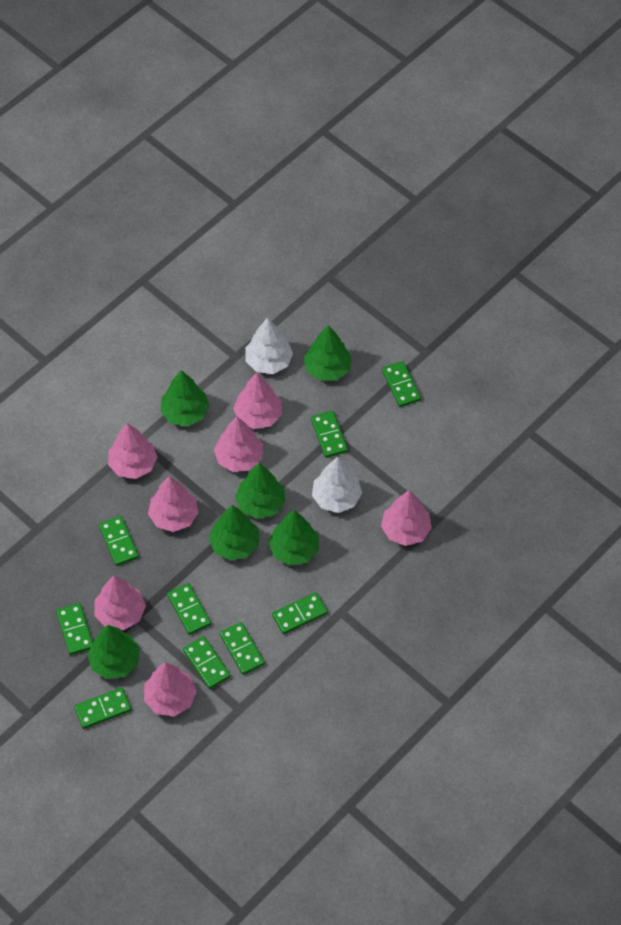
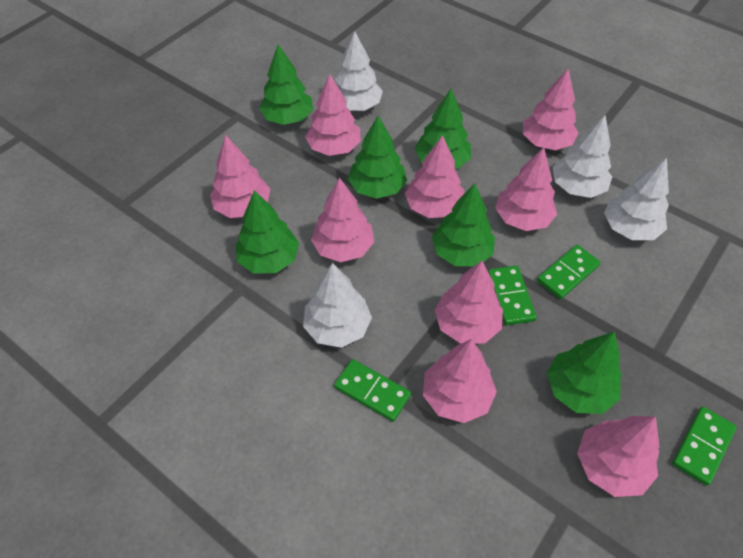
green domino: 9 -> 4
pink tree: 7 -> 9
white tree: 2 -> 4

